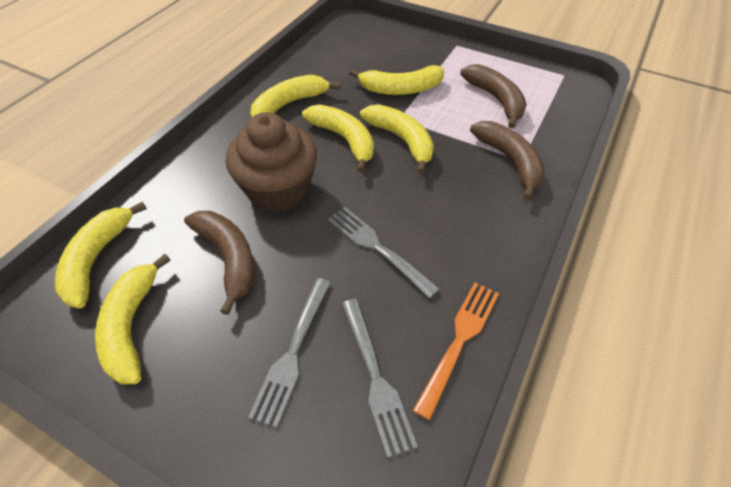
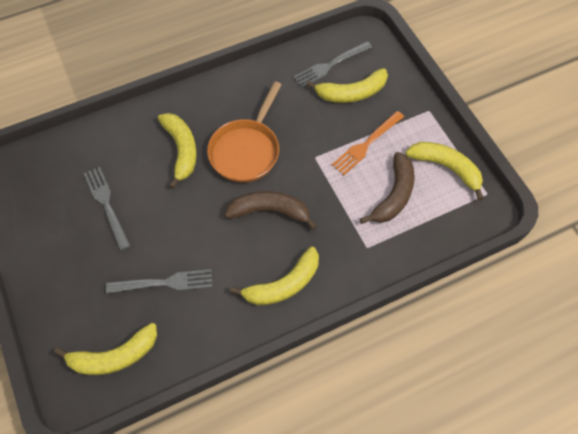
brown banana: 3 -> 2
brown cupcake: 1 -> 0
orange pan: 0 -> 1
yellow banana: 6 -> 5

